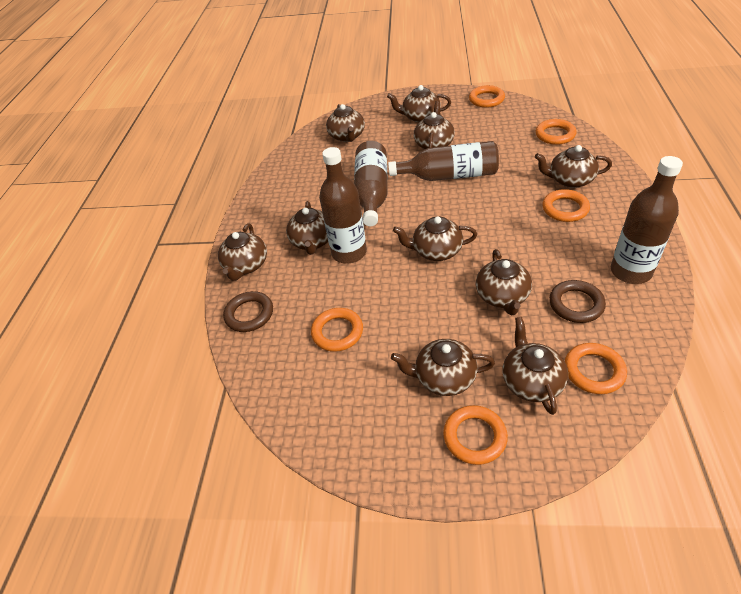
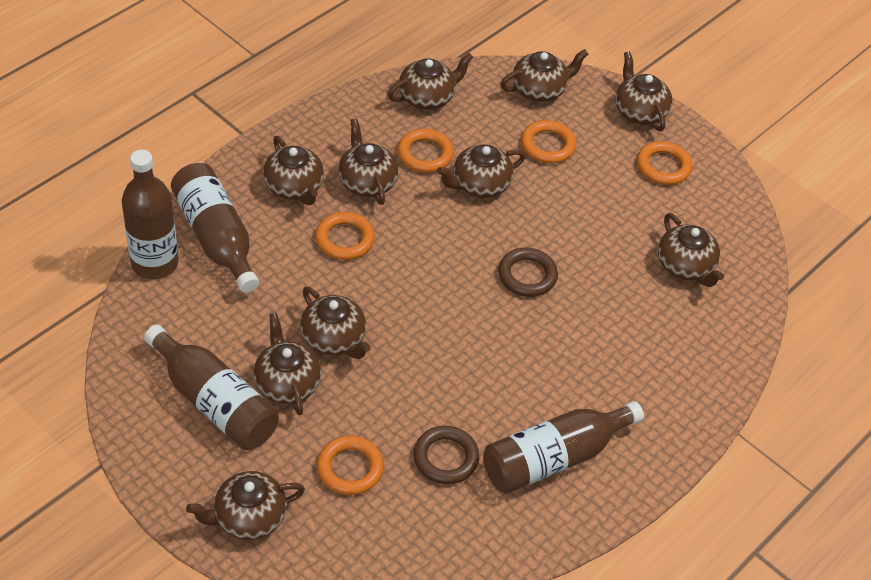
orange ring: 6 -> 5

